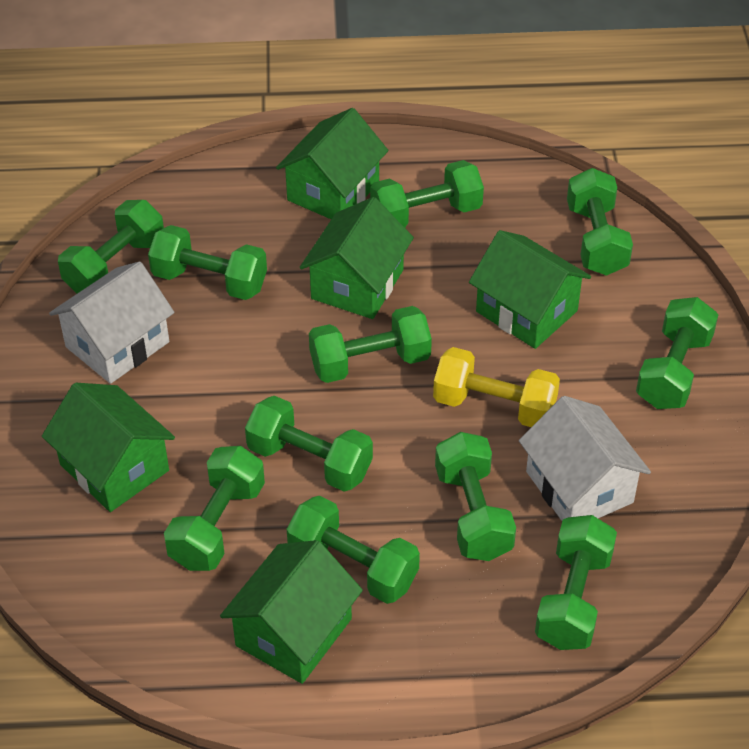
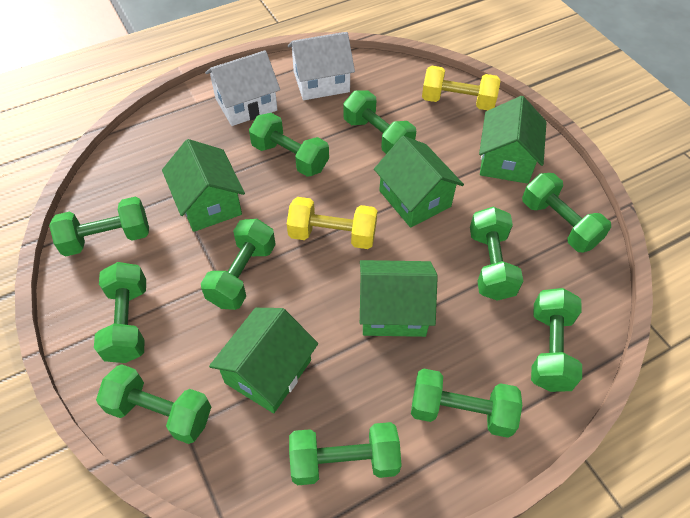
yellow dumbbell: 1 -> 2

